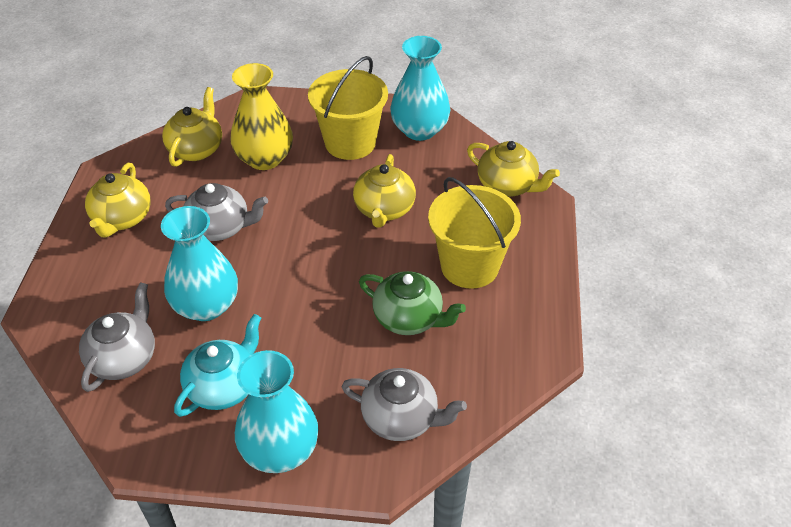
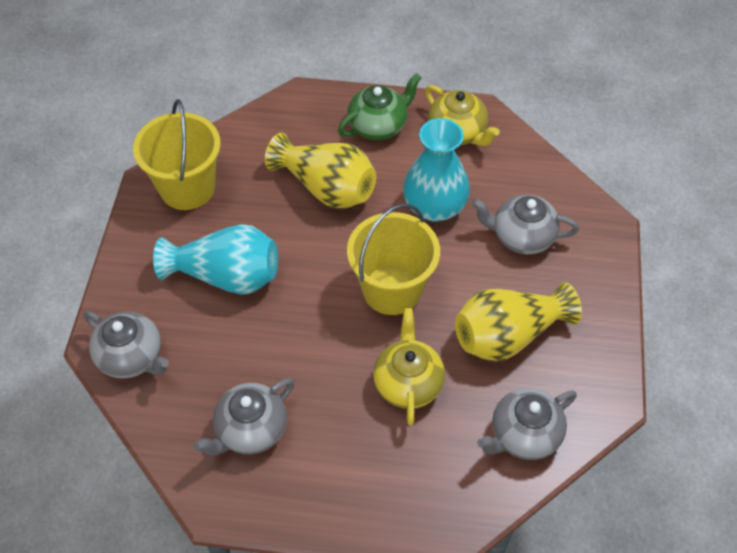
grey teapot: 3 -> 4
turquoise teapot: 1 -> 0
turquoise vase: 3 -> 2
yellow teapot: 4 -> 2
yellow vase: 1 -> 2

